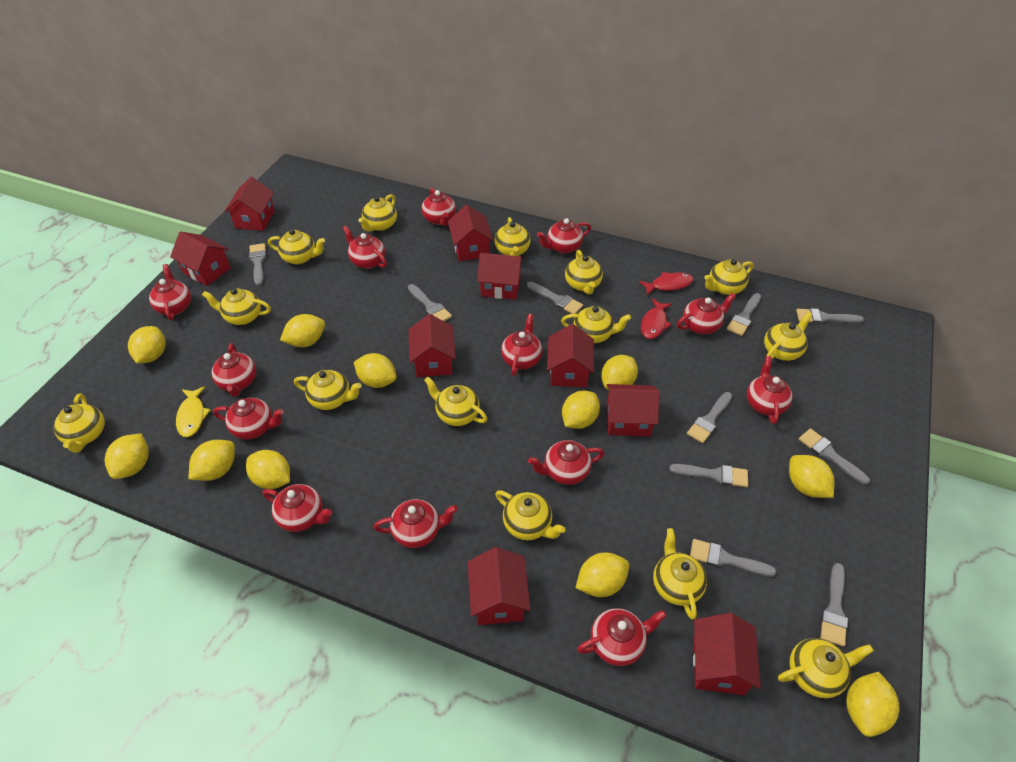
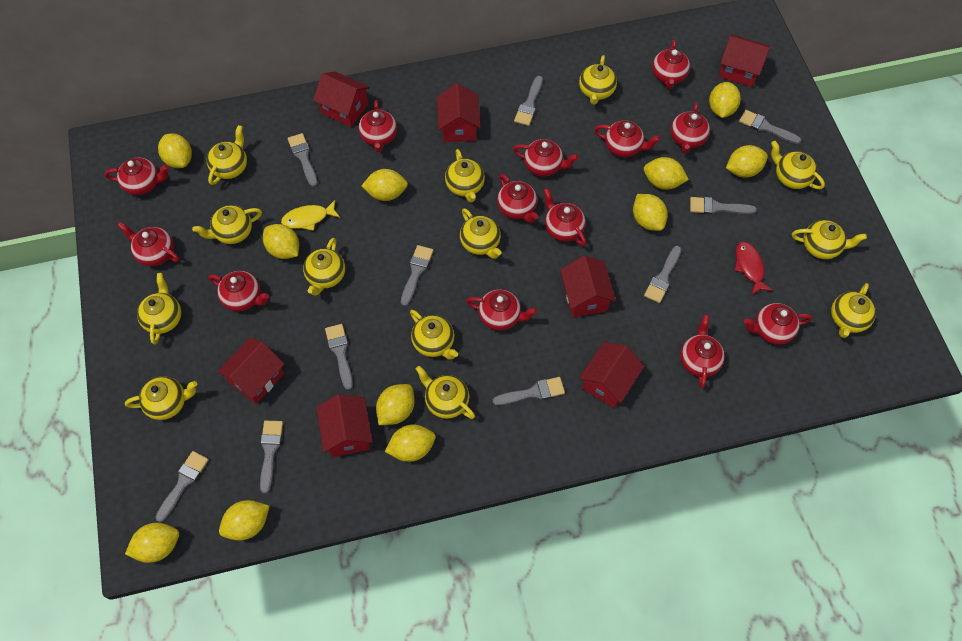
red fish: 2 -> 1
red house: 9 -> 7
yellow teapot: 14 -> 13

